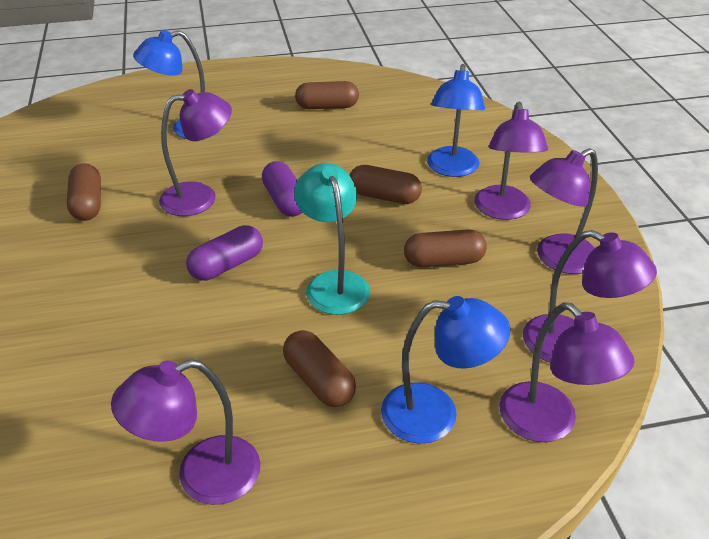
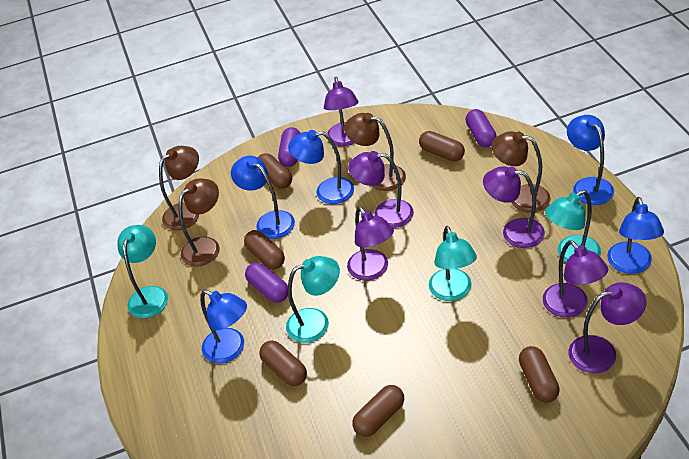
blue lamp: 3 -> 5
brown capsule: 5 -> 6
brown lamp: 0 -> 4
purple capsule: 2 -> 3
turquoise lamp: 1 -> 4

